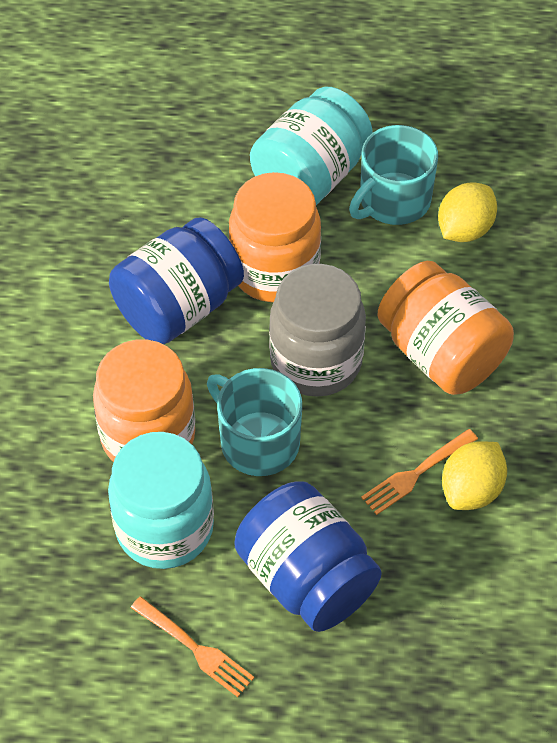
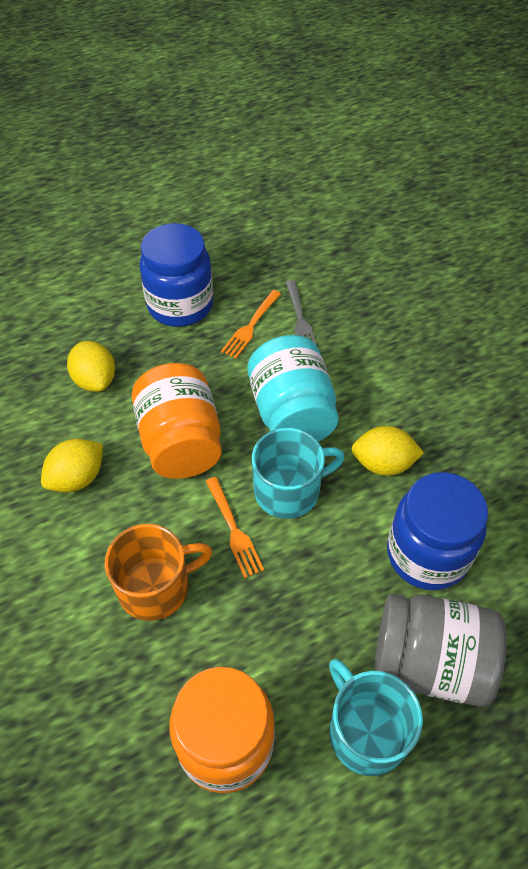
grey fork: 0 -> 1
orange jar: 3 -> 2
orange mug: 0 -> 1
turquoise jar: 2 -> 1
yellow lemon: 2 -> 3

